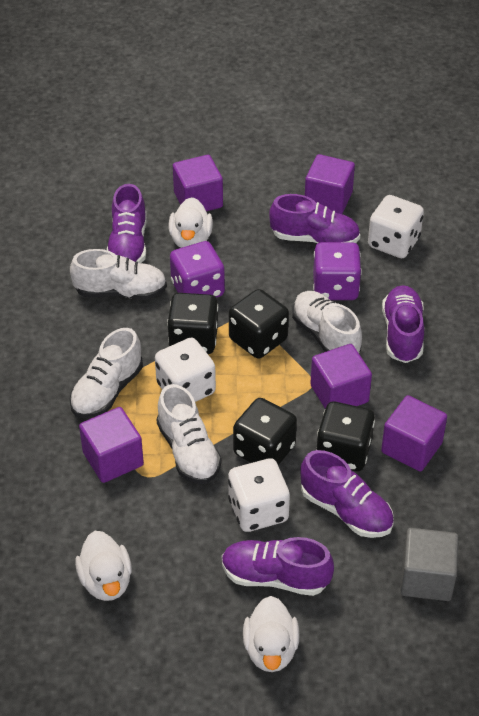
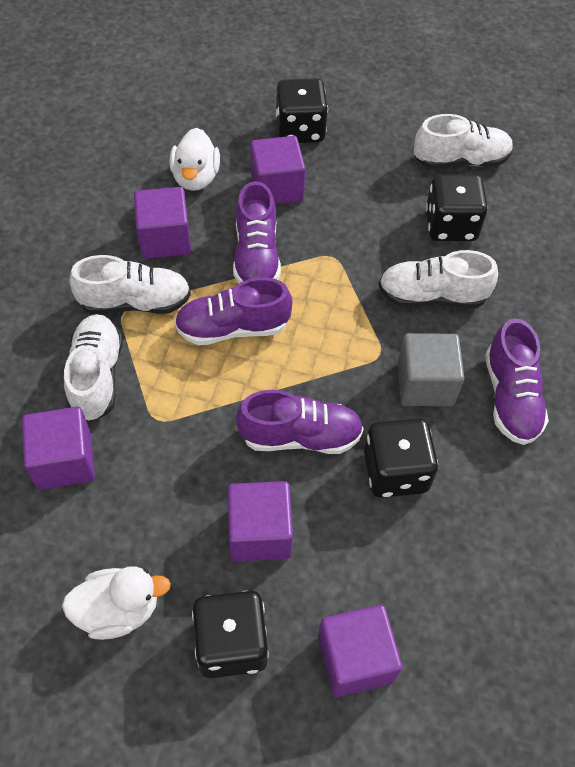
purple dice: 2 -> 0
purple shoe: 5 -> 4
white dice: 3 -> 0
white duck: 3 -> 2

